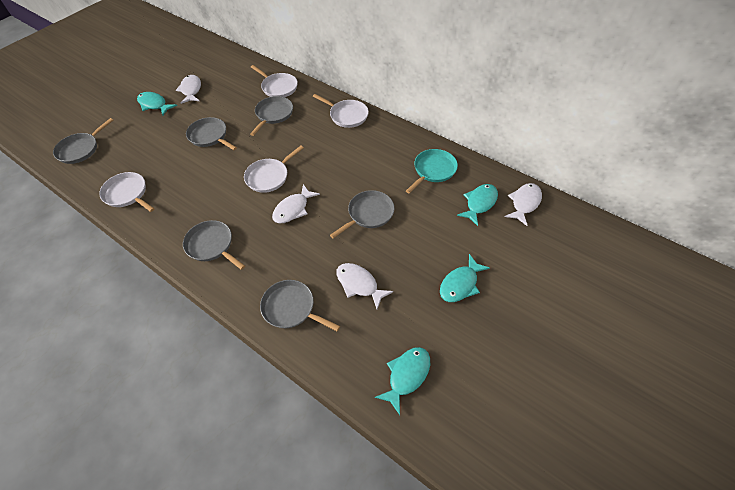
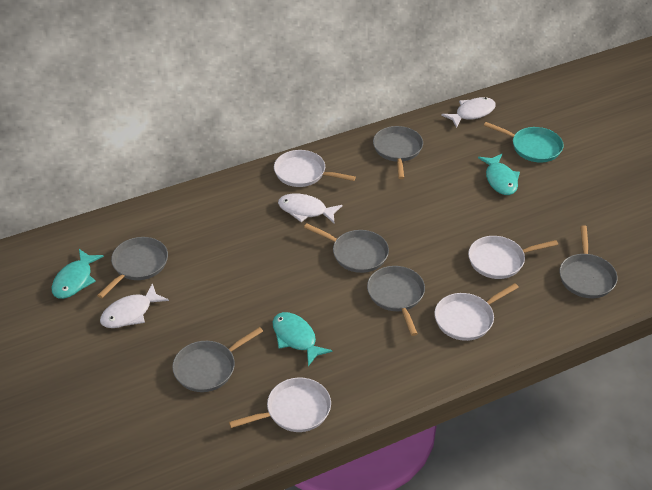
turquoise fish: 4 -> 3
white fish: 4 -> 3

